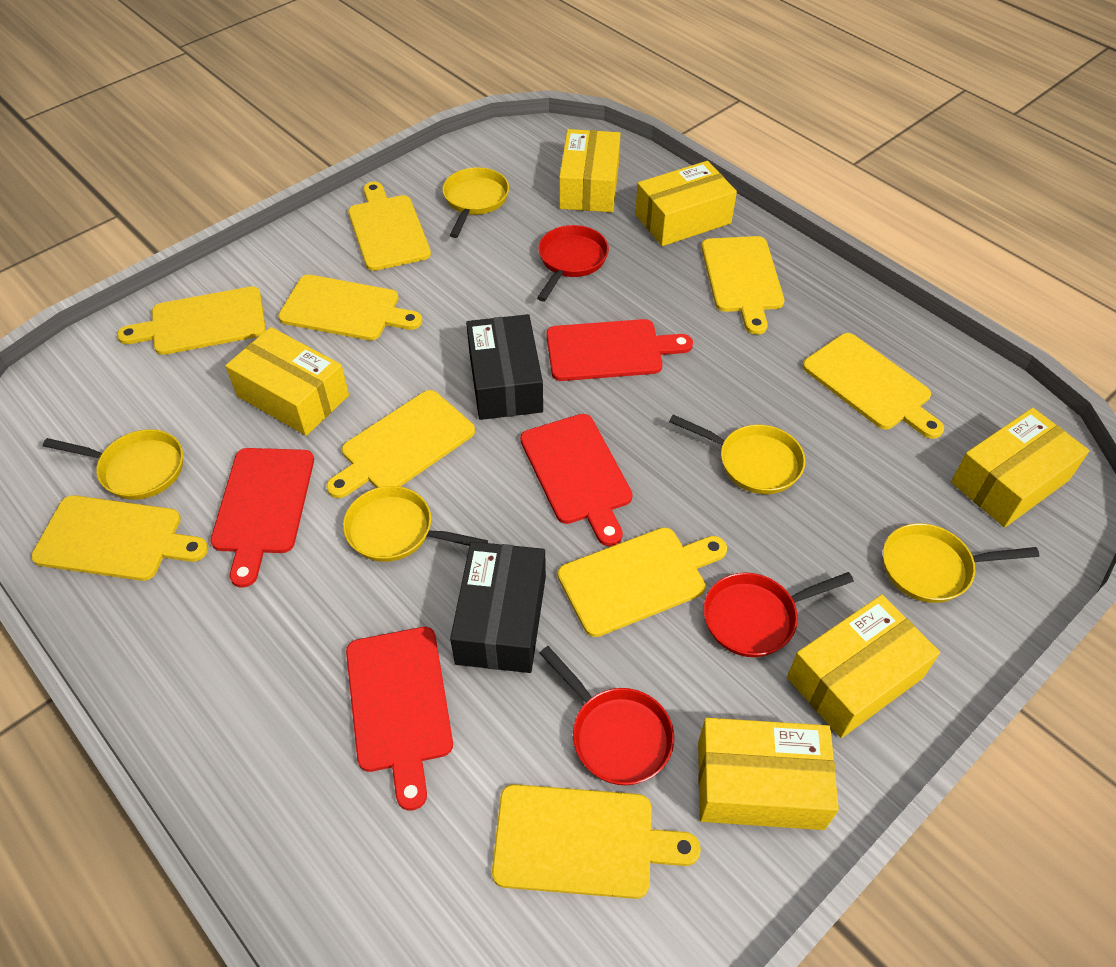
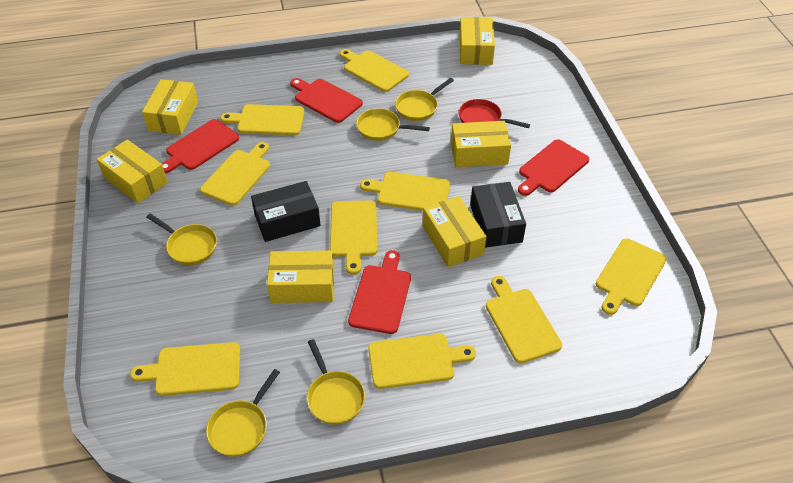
red pan: 3 -> 1

